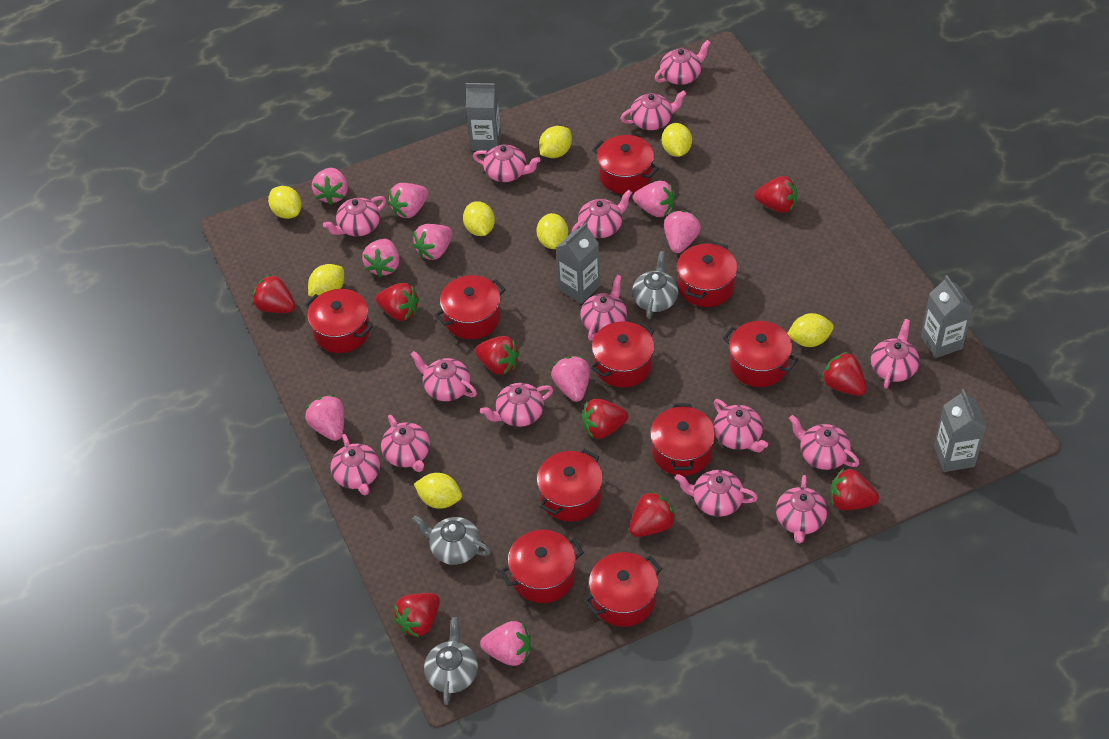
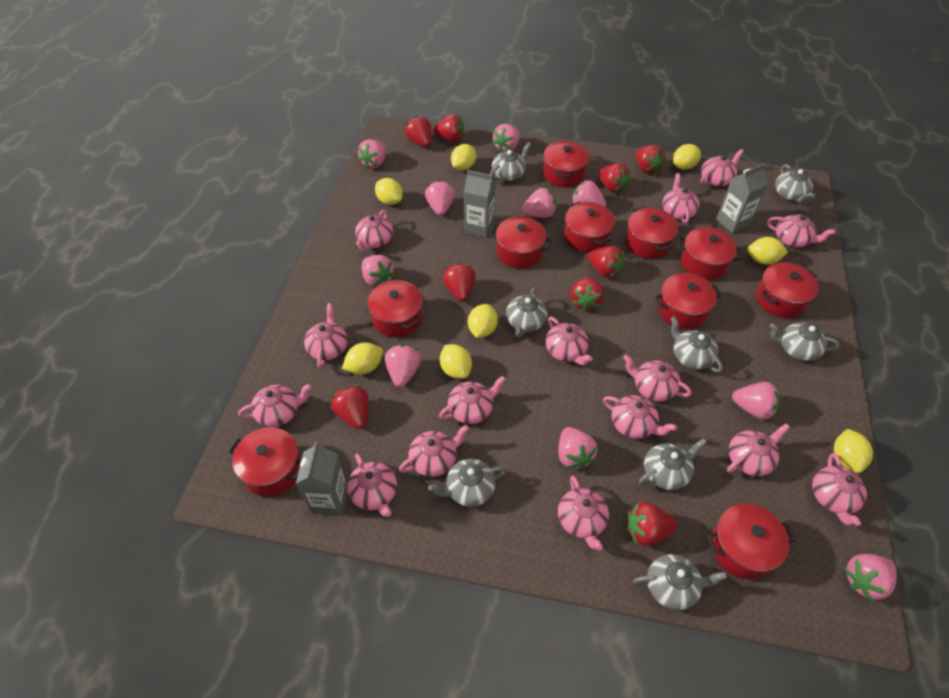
grey carton: 4 -> 3
grey teapot: 3 -> 8
pink strawberry: 9 -> 10

